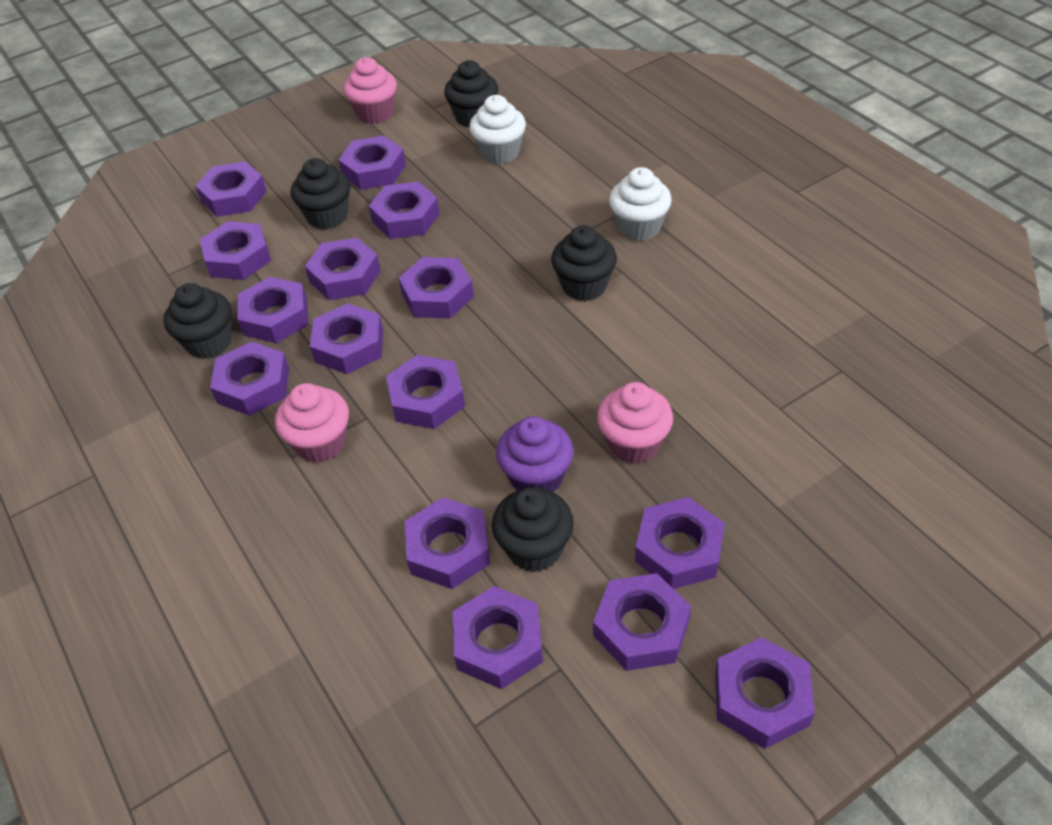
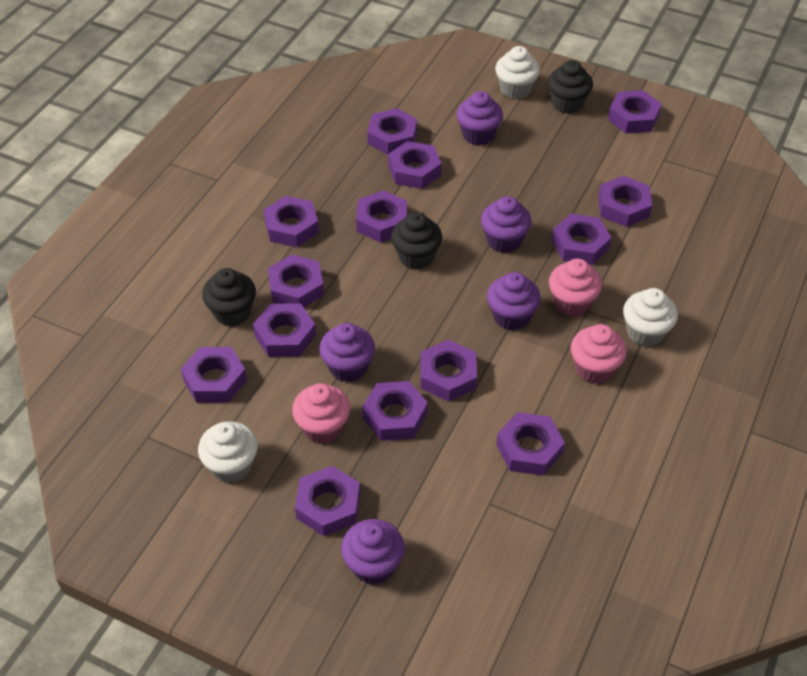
black cupcake: 5 -> 3
purple cupcake: 1 -> 5
purple nut: 15 -> 14
white cupcake: 2 -> 3

